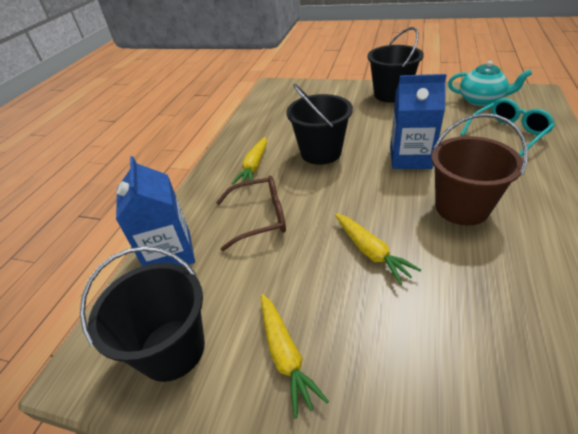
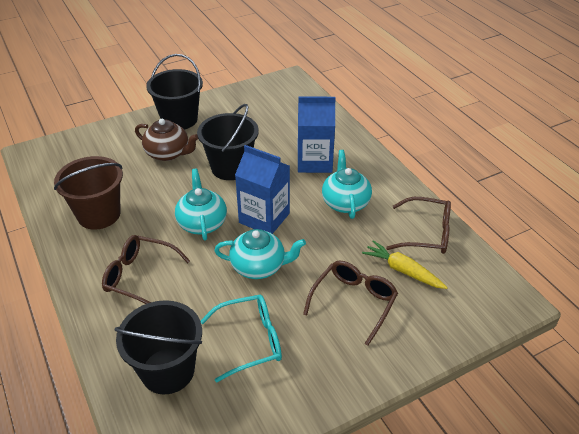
brown glasses: 1 -> 3
brown teapot: 0 -> 1
turquoise teapot: 1 -> 3
yellow carrot: 3 -> 1

